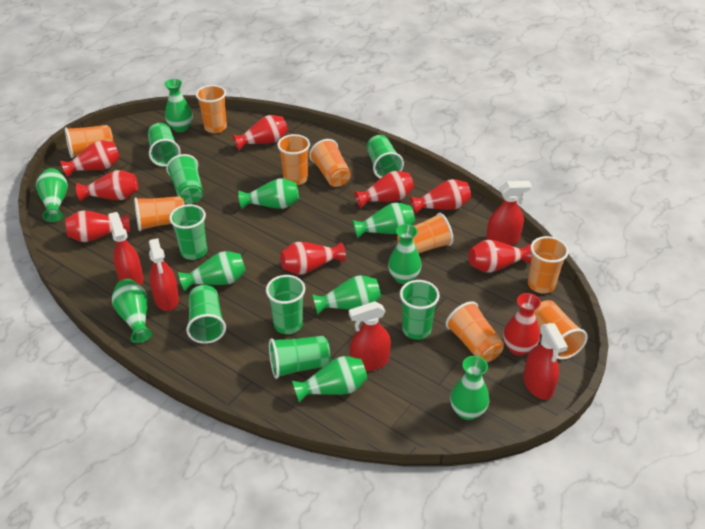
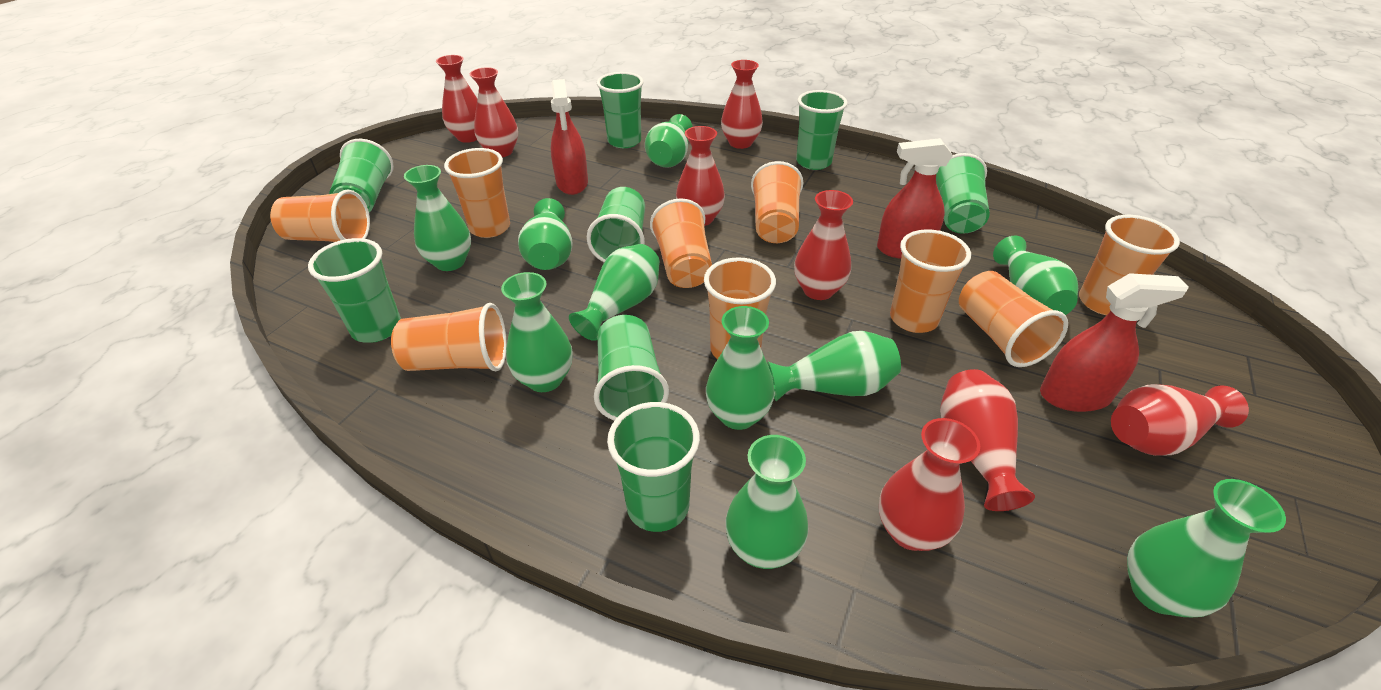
red spray bottle: 5 -> 3
red vase: 9 -> 8

